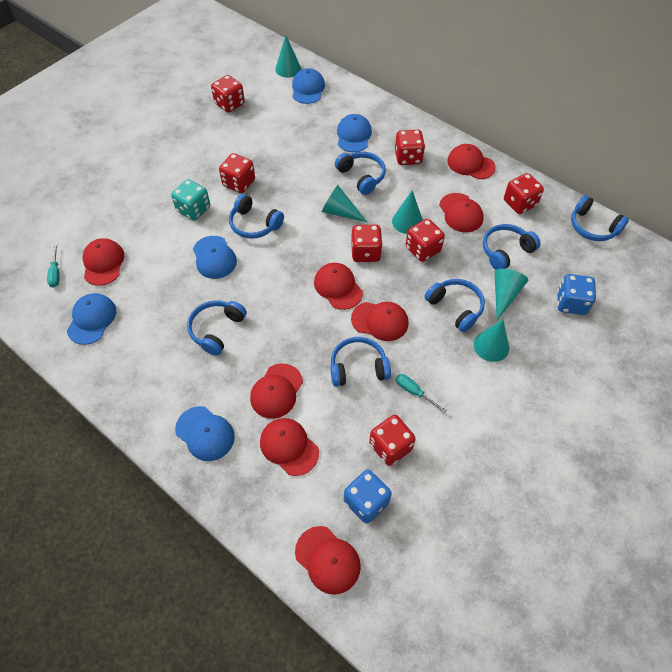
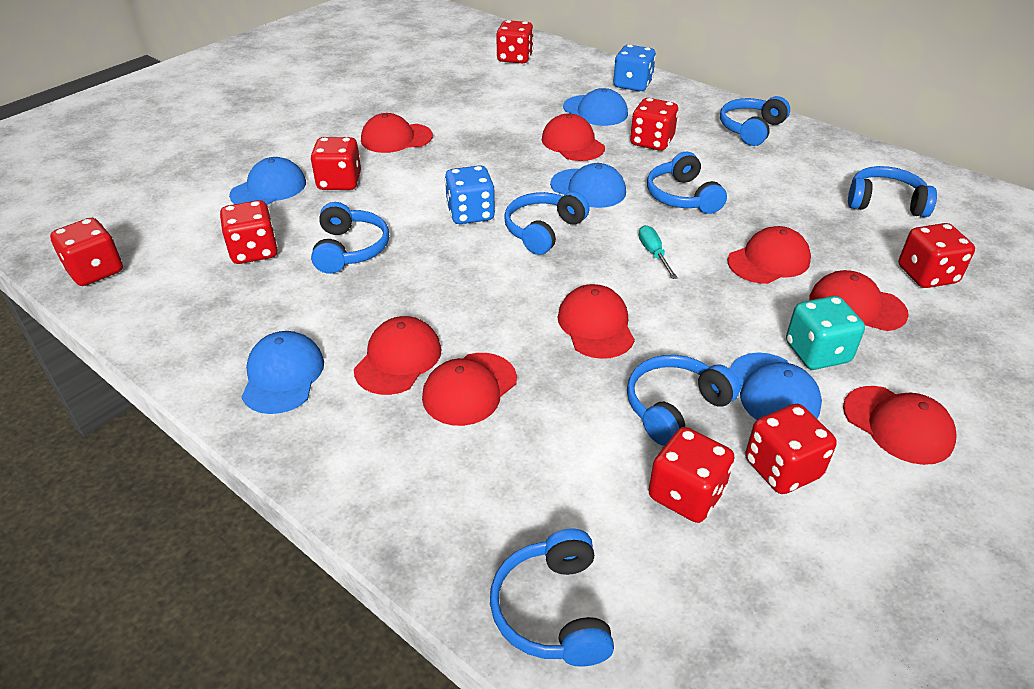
red dice: 7 -> 8
turquoise cone: 5 -> 0
turquoise screwdriver: 2 -> 1

